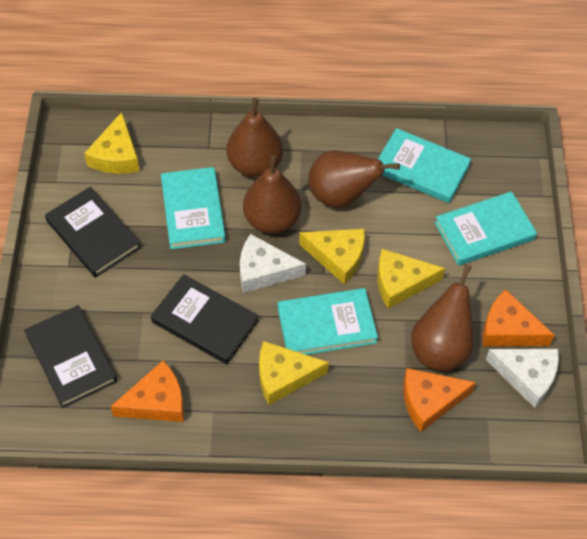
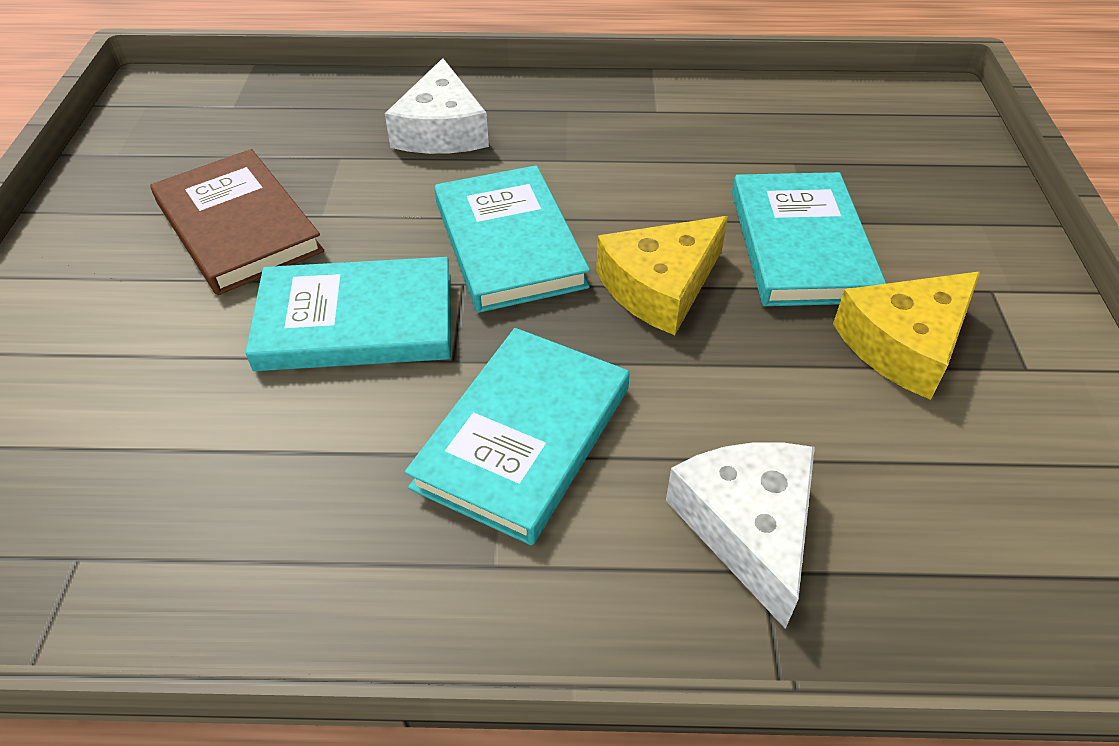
black book: 3 -> 0
brown book: 0 -> 1
brown pear: 4 -> 0
orange cheese: 3 -> 0
yellow cheese: 4 -> 2

